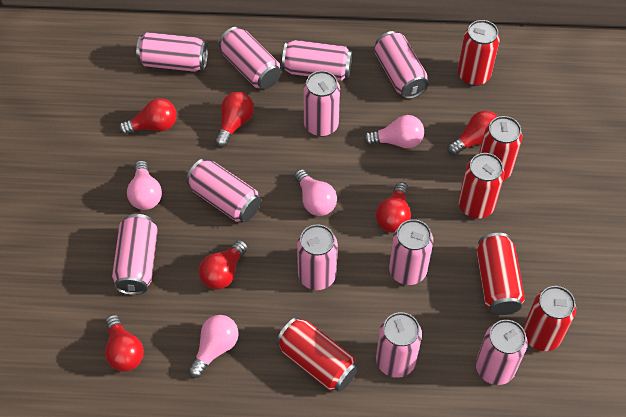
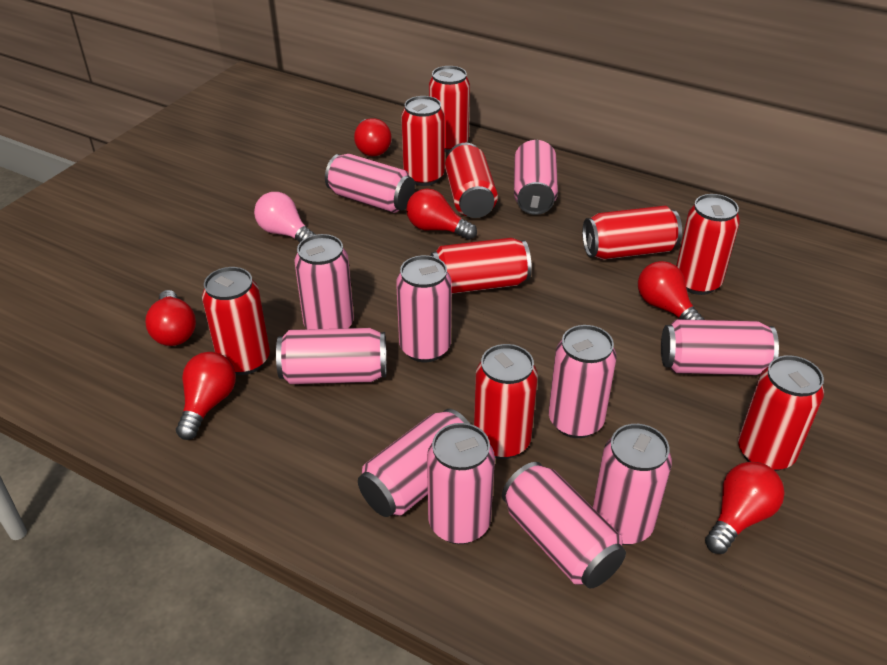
pink light bulb: 4 -> 1
red can: 6 -> 9

